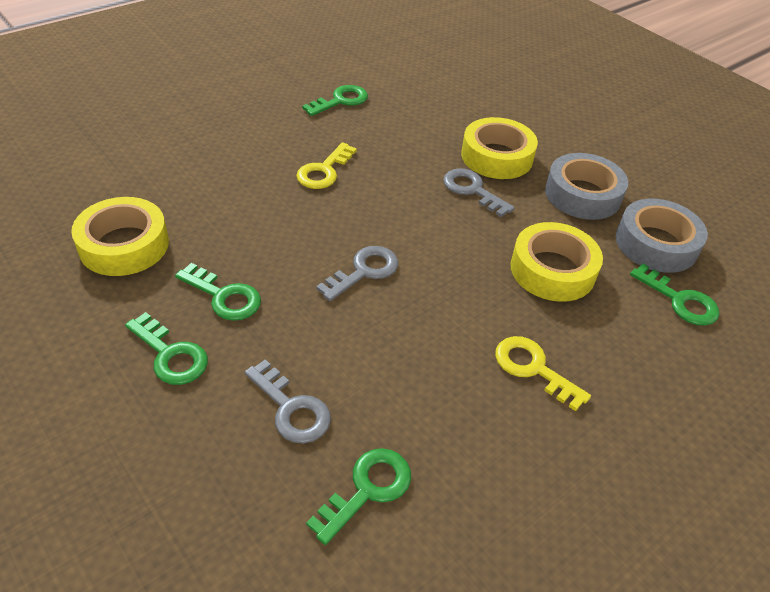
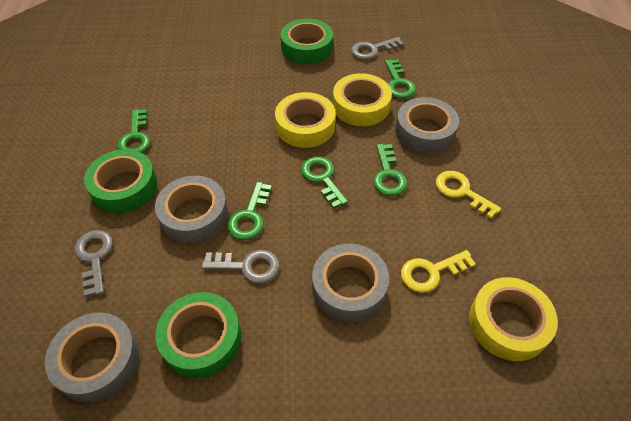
green tape: 0 -> 3
grey tape: 2 -> 4

